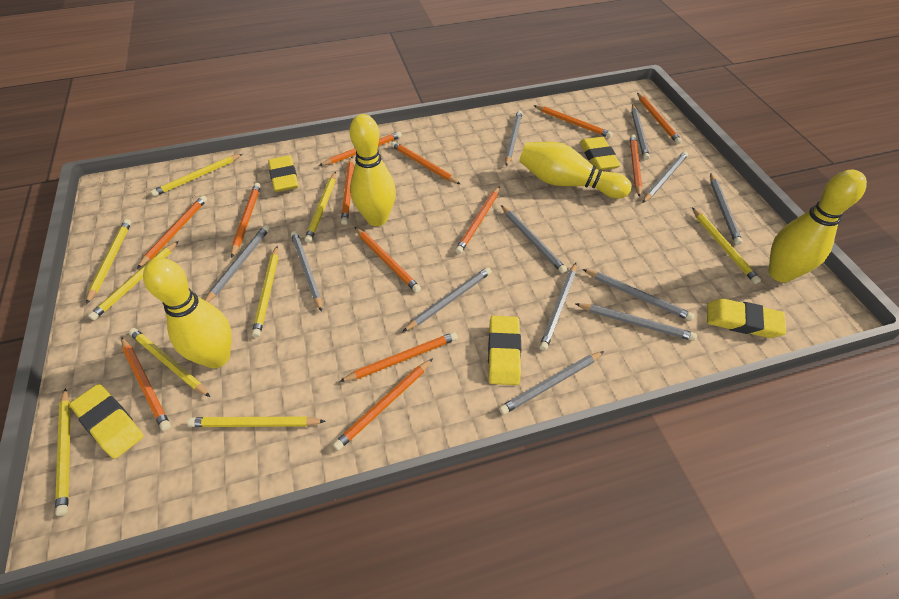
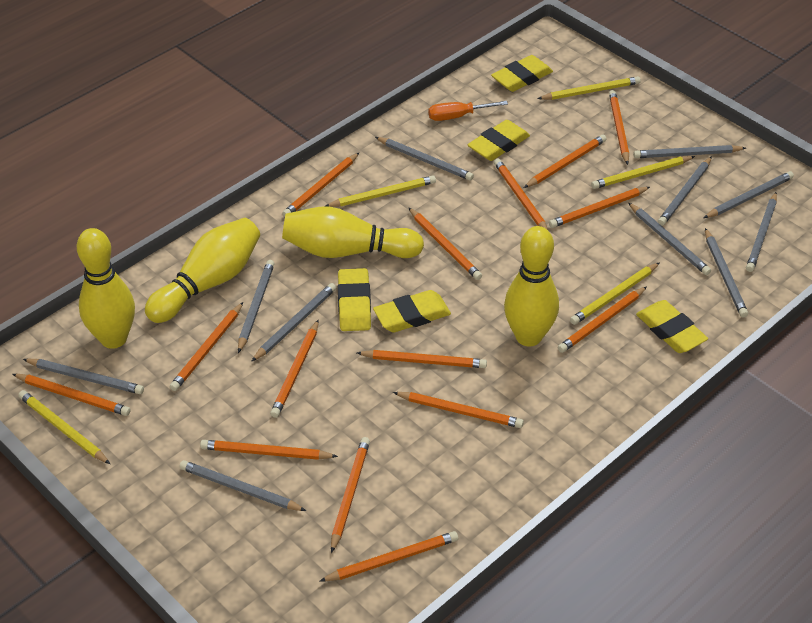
grey pencil: 12 -> 11
orange pencil: 13 -> 15
orange screwdriver: 0 -> 1
yellow pencil: 9 -> 5

